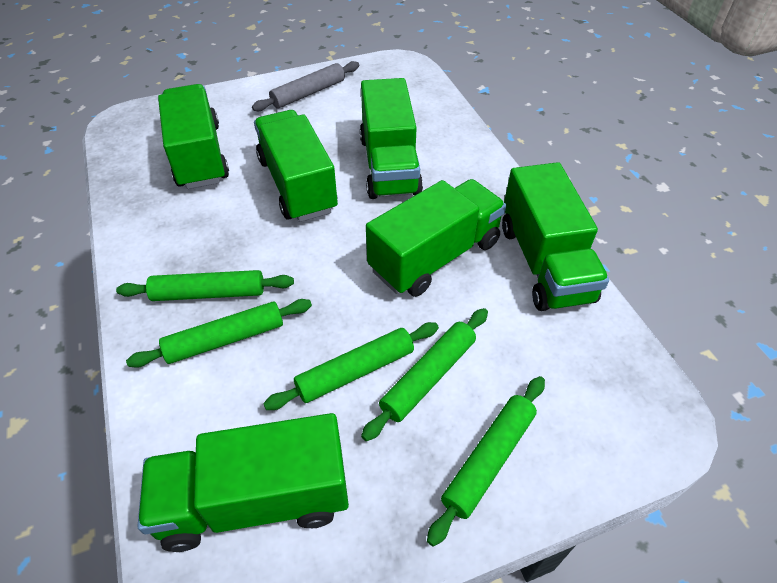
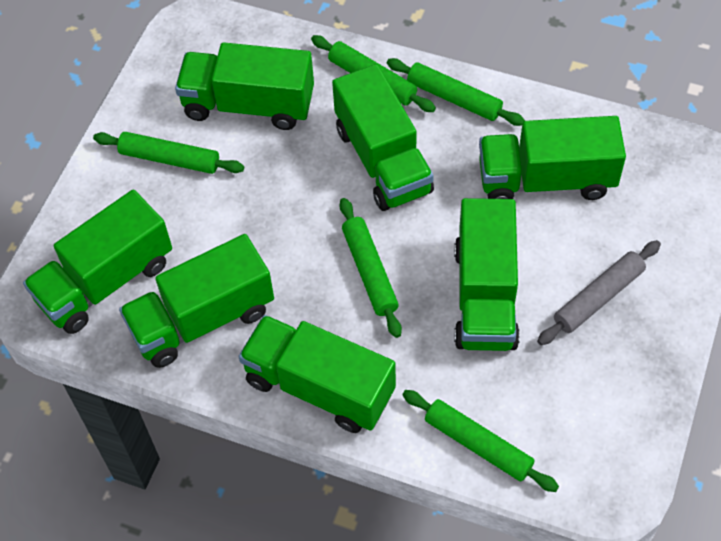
green truck: 6 -> 7

